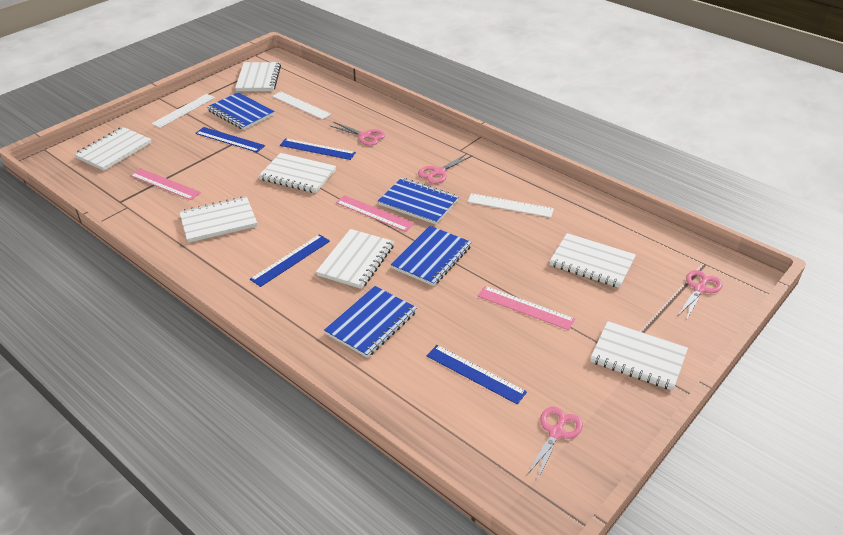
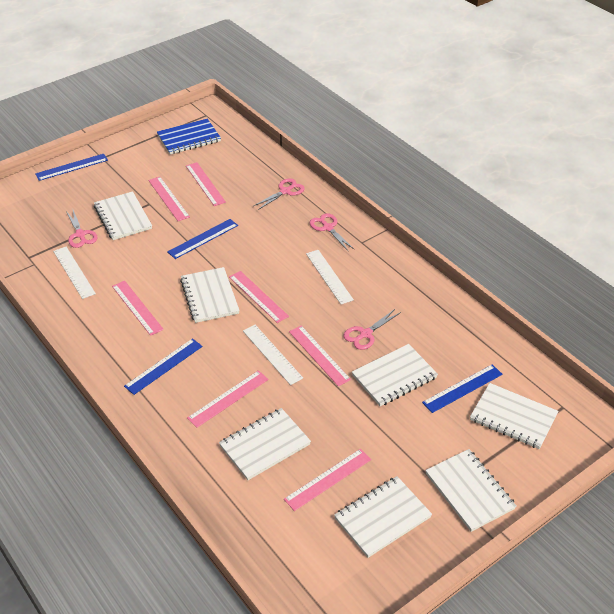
blue notebook: 4 -> 1
pink ruler: 3 -> 7

